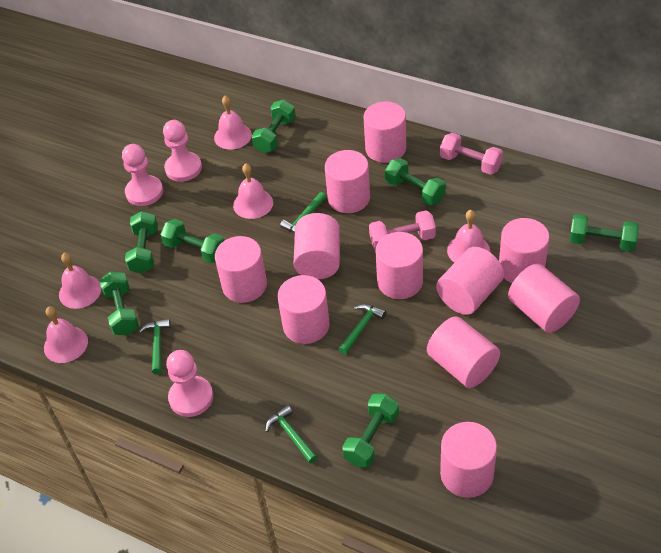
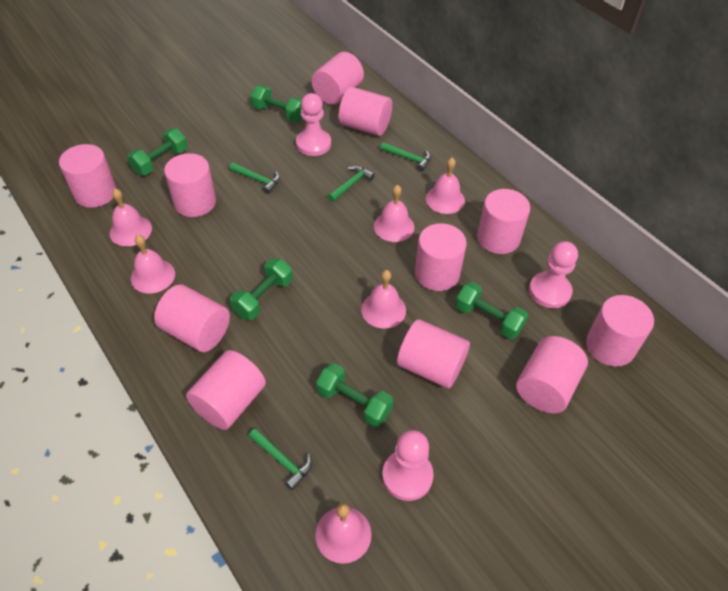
green dumbbell: 7 -> 5
pink bell: 5 -> 6
pink dumbbell: 2 -> 0

